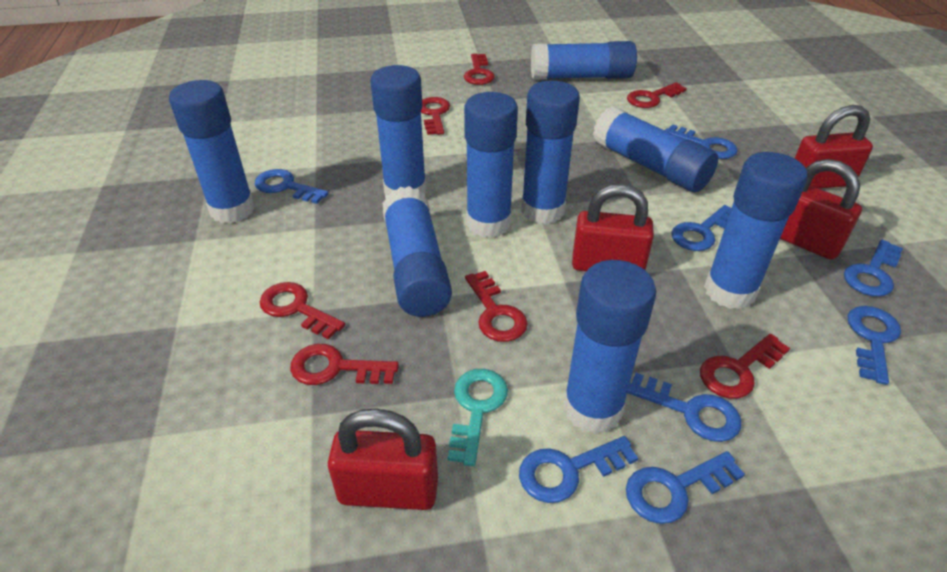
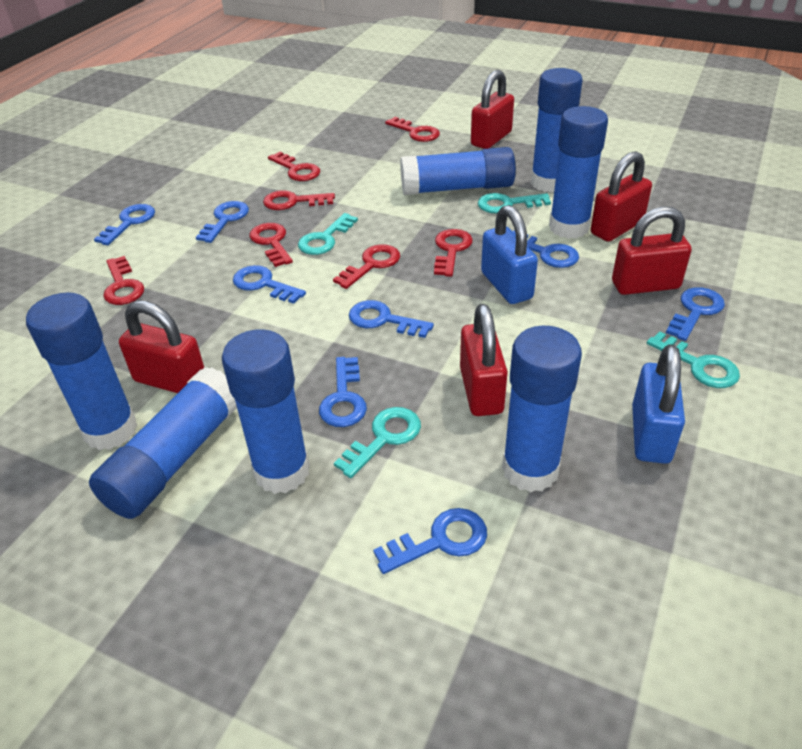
blue glue stick: 9 -> 7
blue padlock: 0 -> 2
red padlock: 4 -> 5
turquoise key: 1 -> 4

